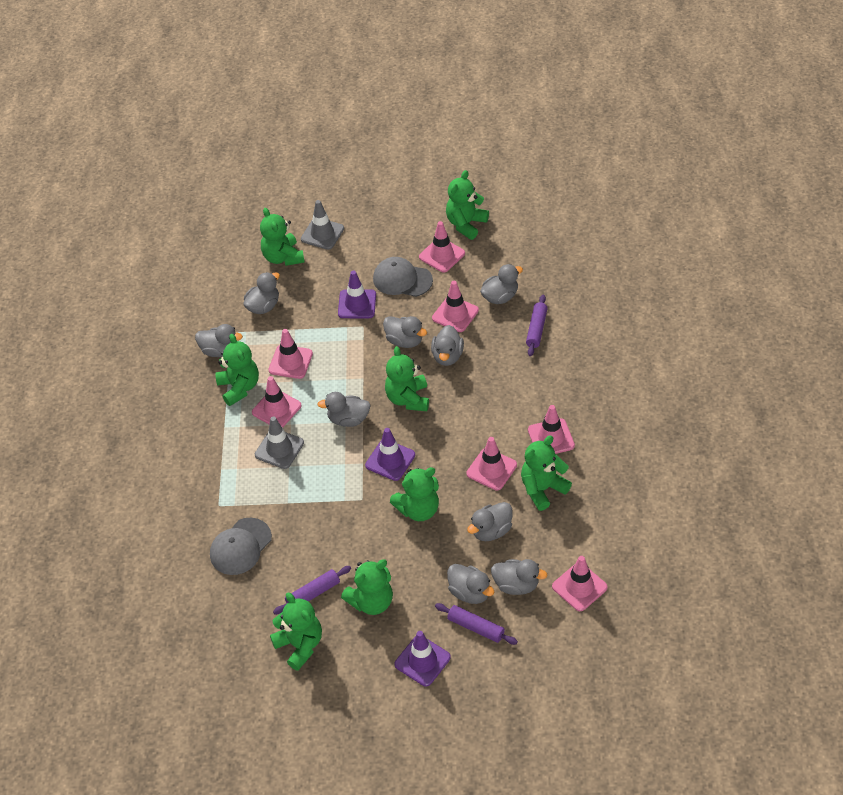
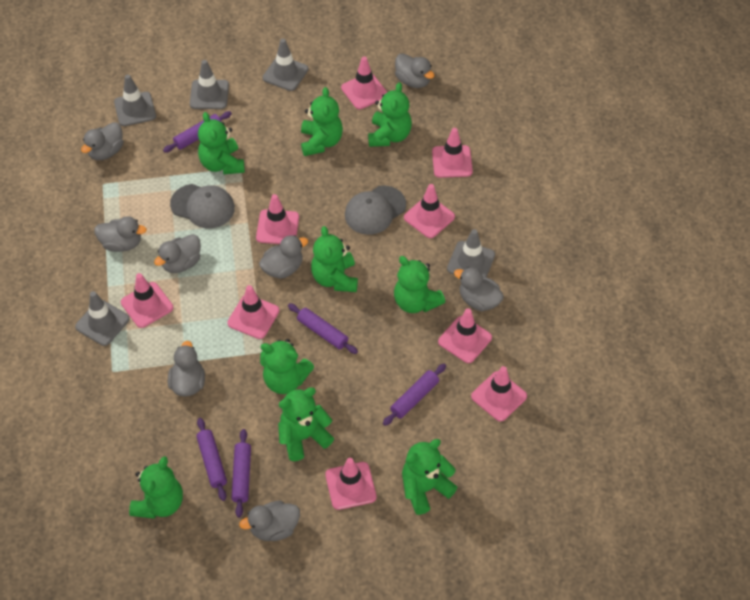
green teddy bear: 8 -> 9
grey duck: 9 -> 8
grey traffic cone: 2 -> 5
pink traffic cone: 7 -> 9
purple rolling pin: 3 -> 5
purple traffic cone: 3 -> 0

